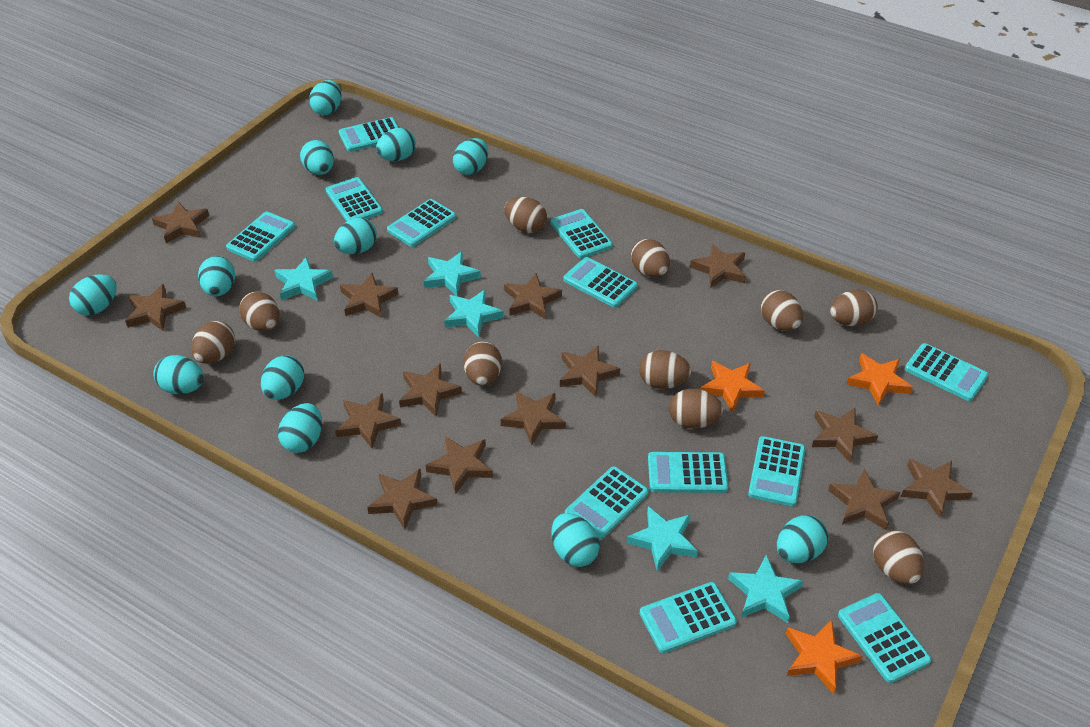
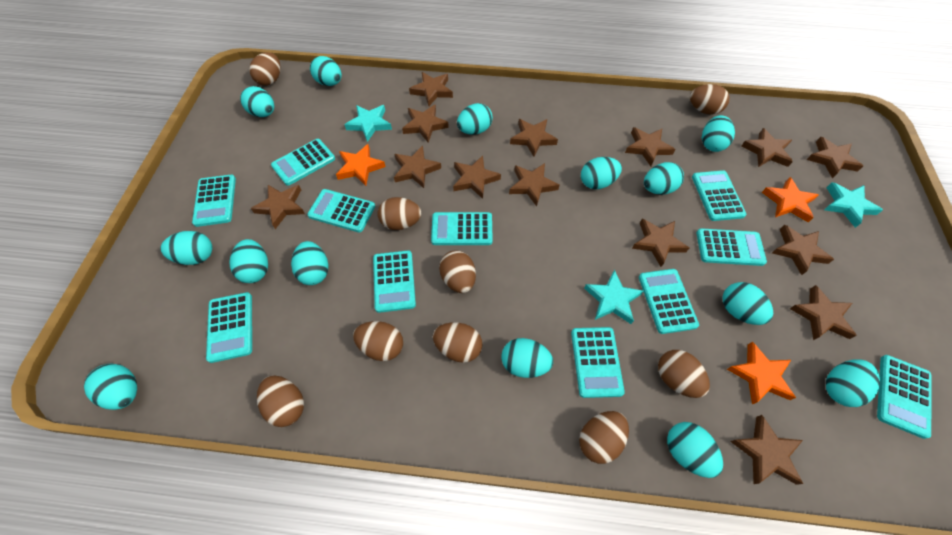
brown egg: 10 -> 9
turquoise calculator: 12 -> 11
turquoise egg: 12 -> 14
turquoise star: 5 -> 3

